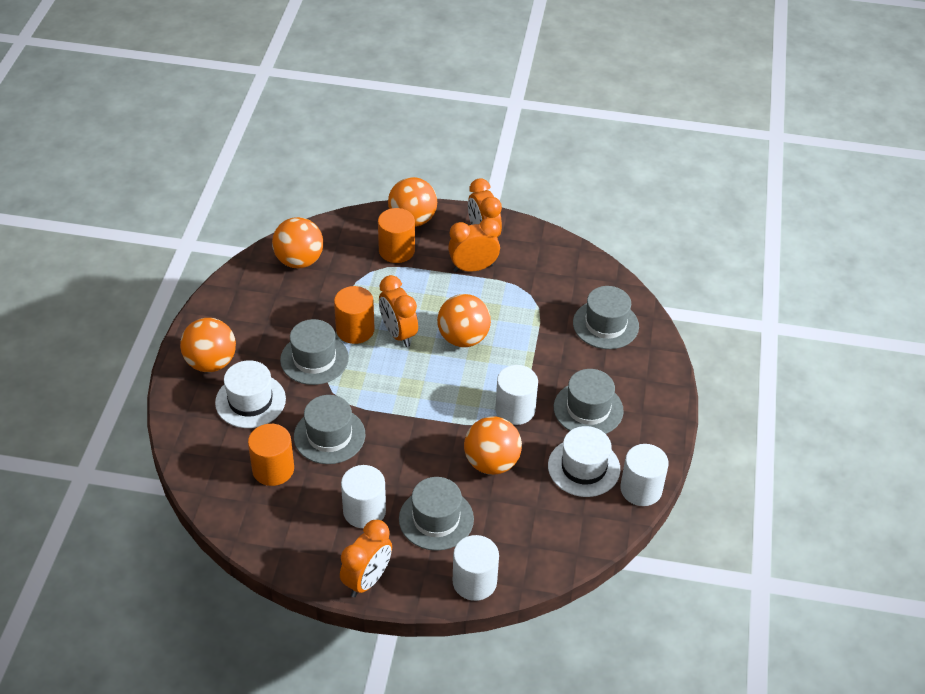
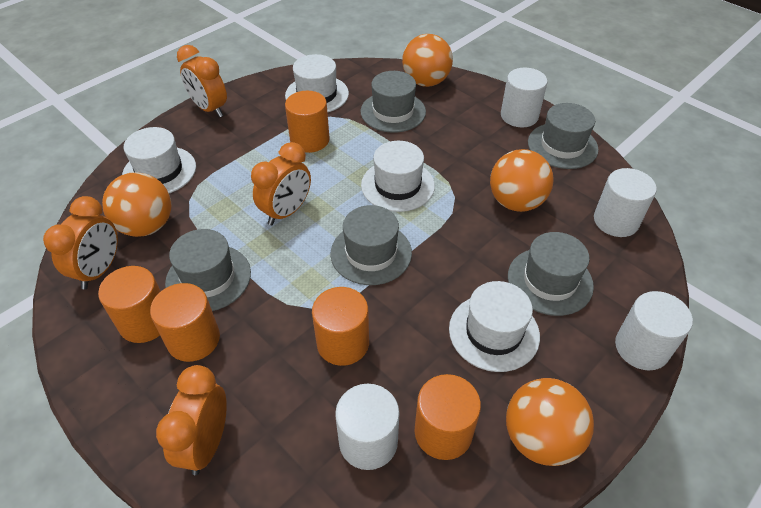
orange ball: 5 -> 4
orange cylinder: 3 -> 5
white hat: 2 -> 4

